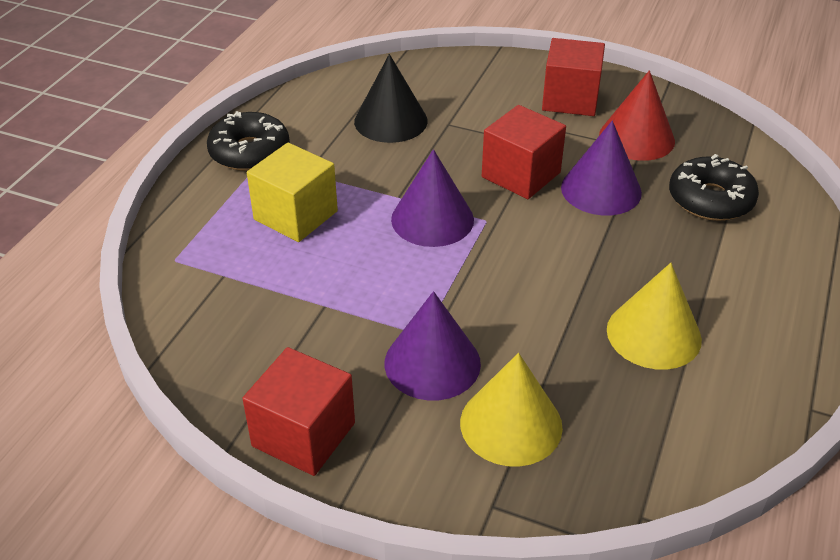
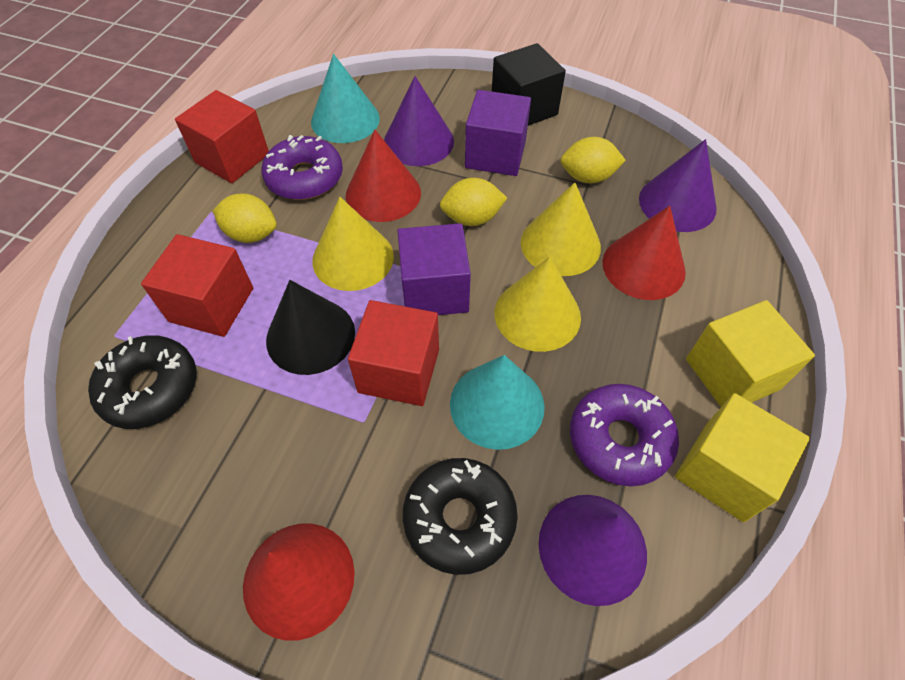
black cube: 0 -> 1
purple cube: 0 -> 2
purple donut: 0 -> 2
red cone: 1 -> 3
turquoise cone: 0 -> 2
yellow cone: 2 -> 3
yellow cube: 1 -> 2
yellow lemon: 0 -> 3

